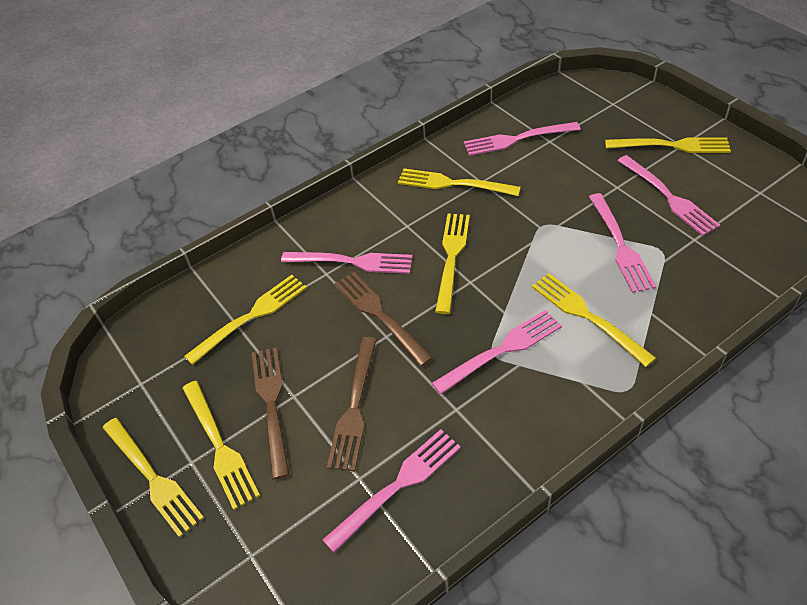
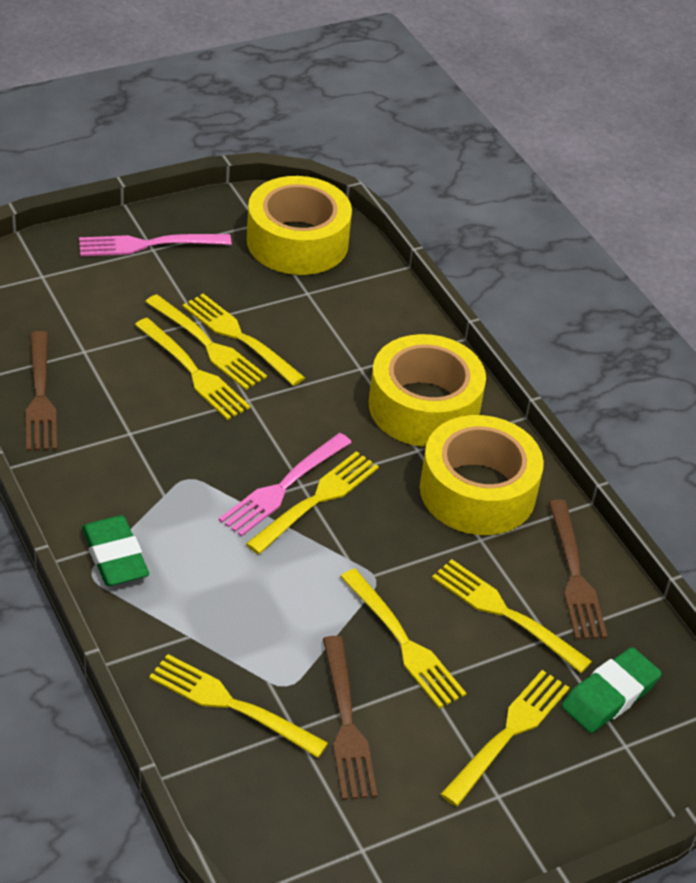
green eraser: 0 -> 2
pink fork: 6 -> 2
yellow fork: 7 -> 8
yellow tape: 0 -> 3

